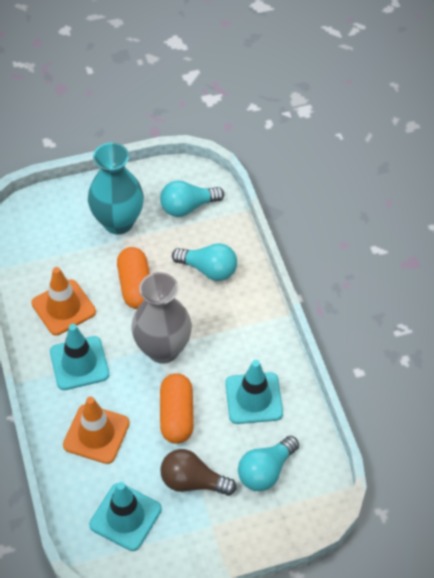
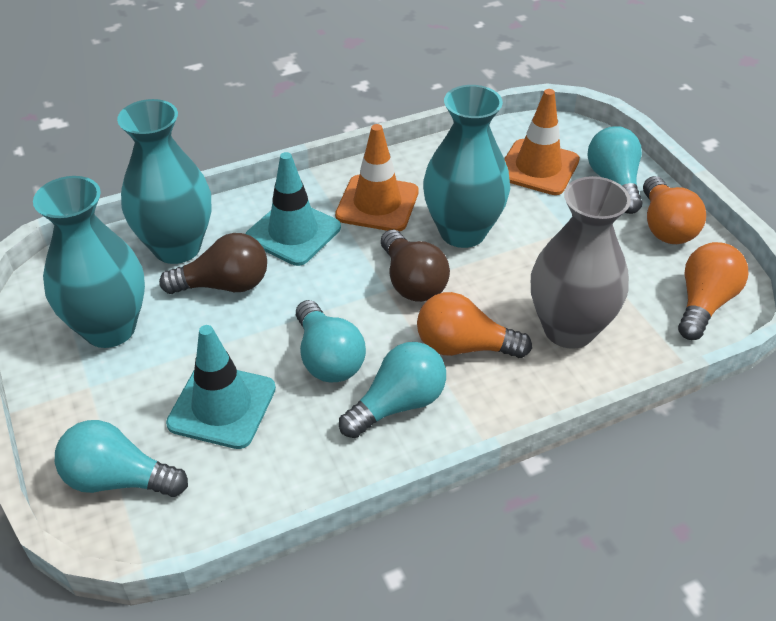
brown light bulb: 1 -> 2
orange capsule: 2 -> 0
orange light bulb: 0 -> 3
turquoise light bulb: 3 -> 4
turquoise traffic cone: 3 -> 2
turquoise vase: 1 -> 3

